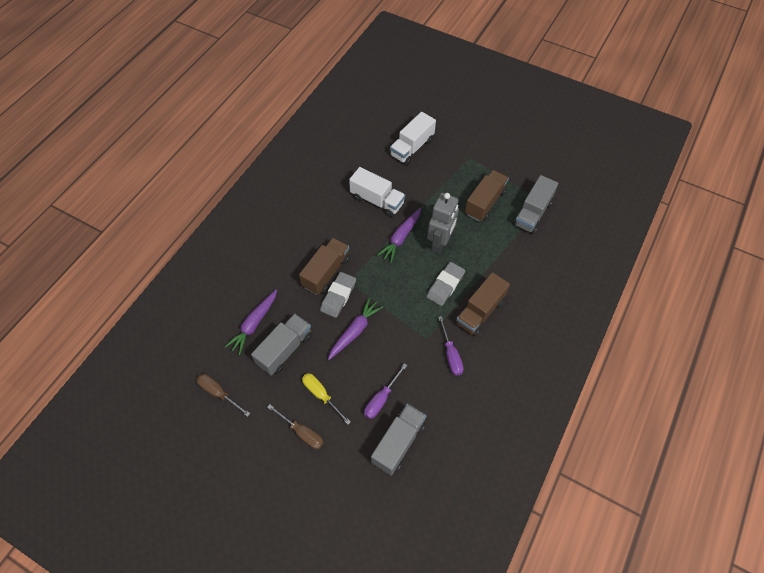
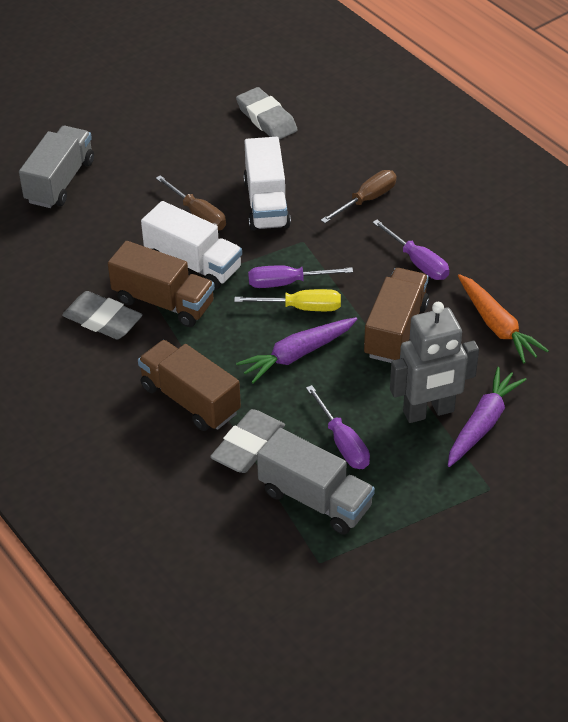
grey eraser: 2 -> 3
grey truck: 3 -> 2
orange carrot: 0 -> 1
purple carrot: 3 -> 2
purple screwdriver: 2 -> 3

